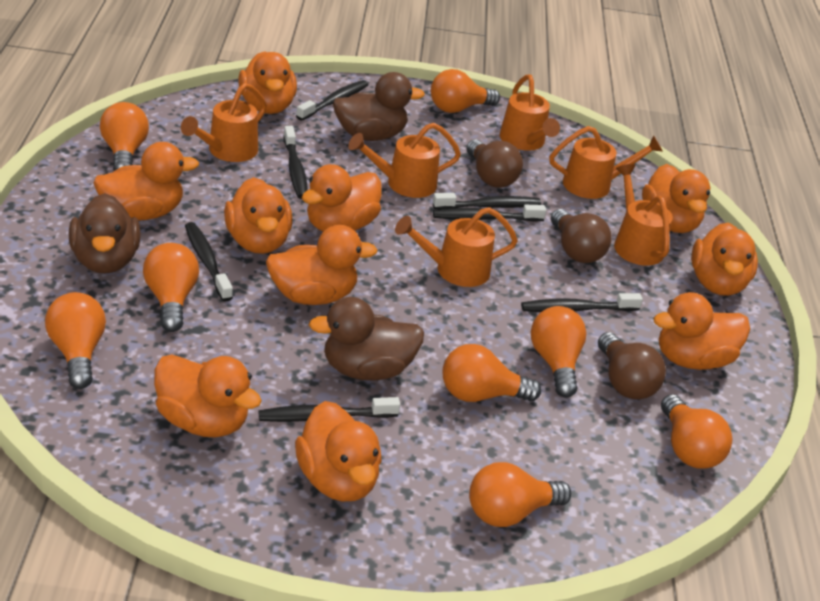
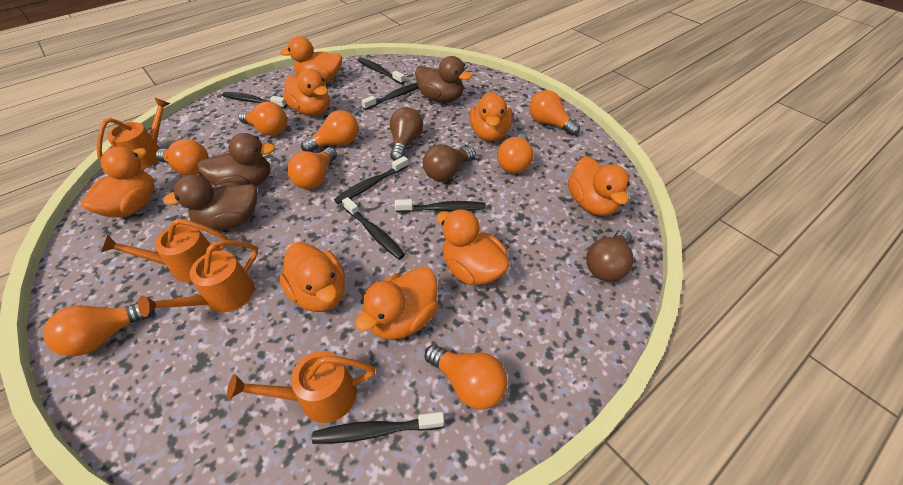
orange duck: 10 -> 8
orange watering can: 6 -> 4

